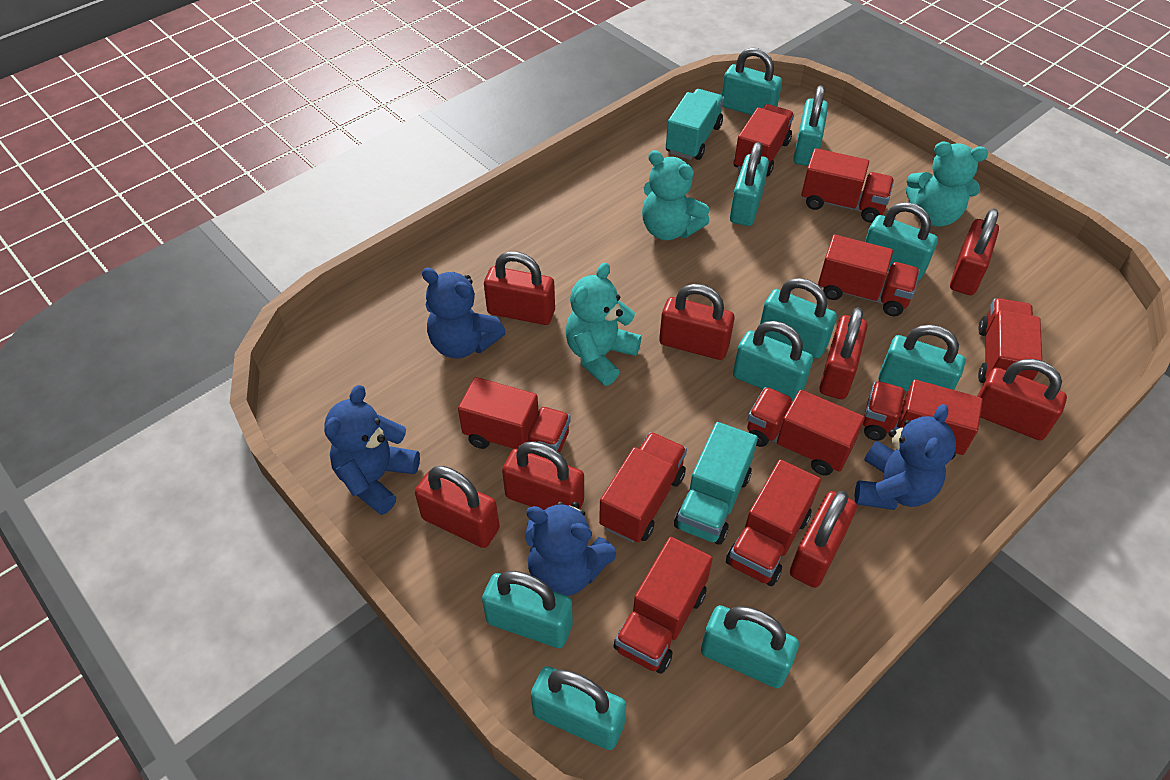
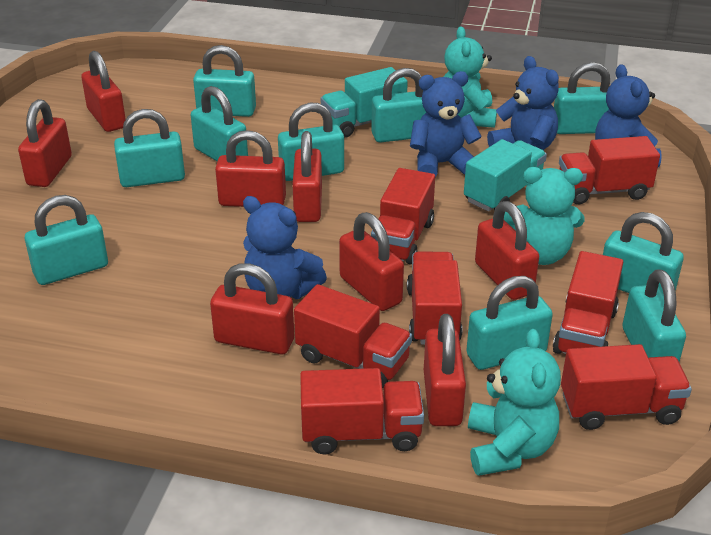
red truck: 10 -> 7

